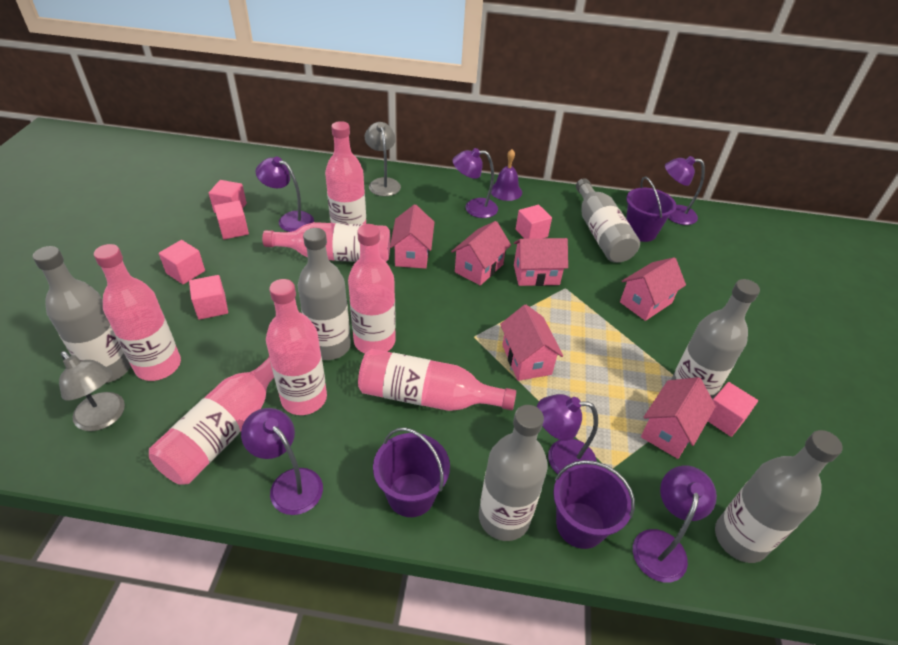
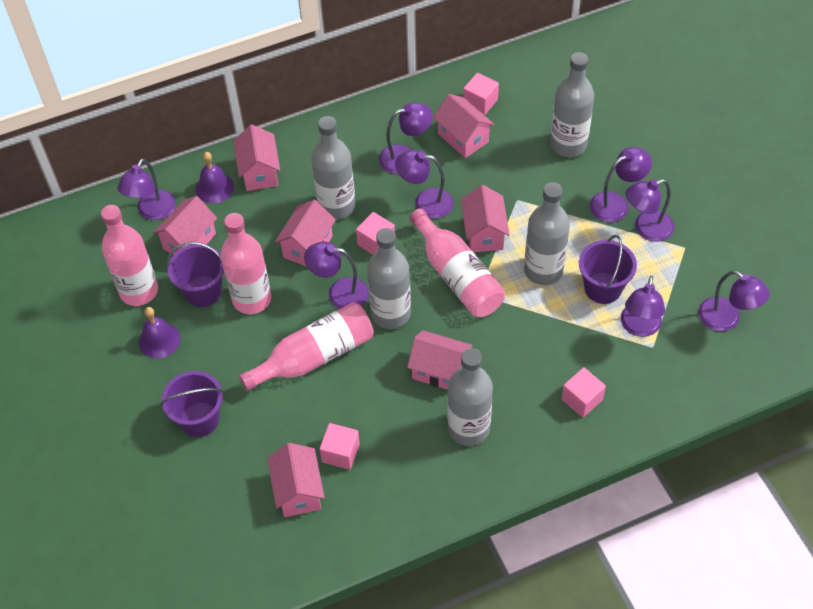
grey bottle: 6 -> 5
grey lamp: 2 -> 0
pink bottle: 7 -> 4
pink cube: 6 -> 4
pink house: 6 -> 7
purple bell: 1 -> 2
purple lamp: 6 -> 8

